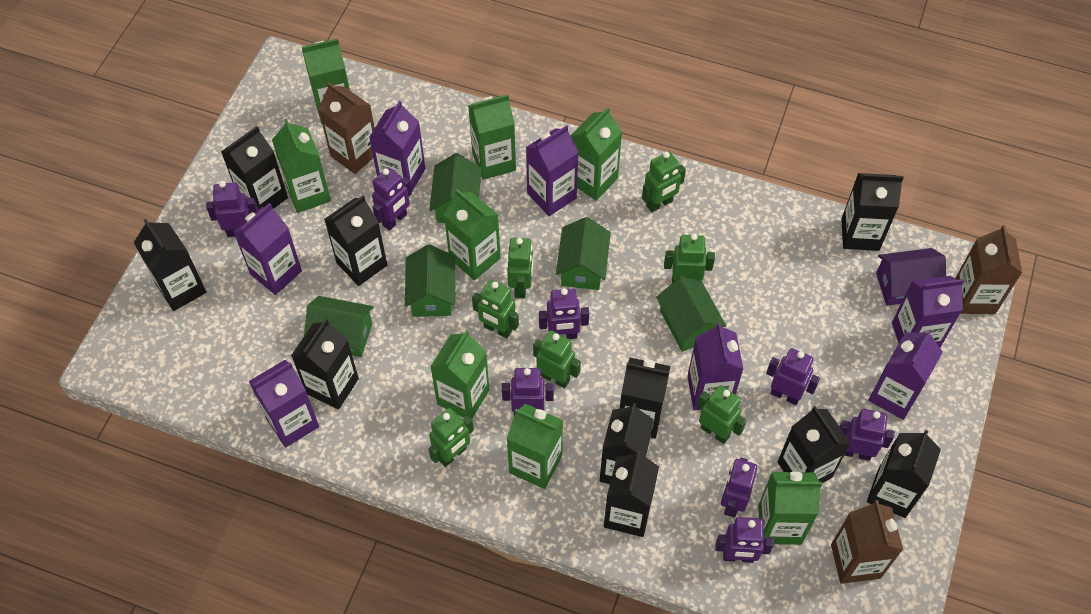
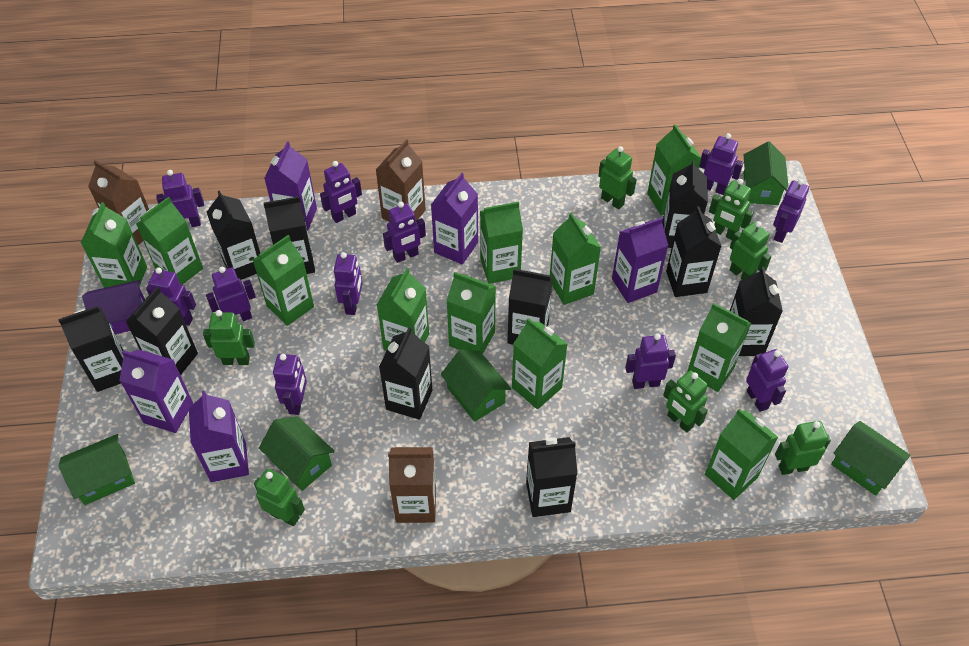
green carton: 8 -> 11
purple carton: 7 -> 5
purple robot: 8 -> 11

